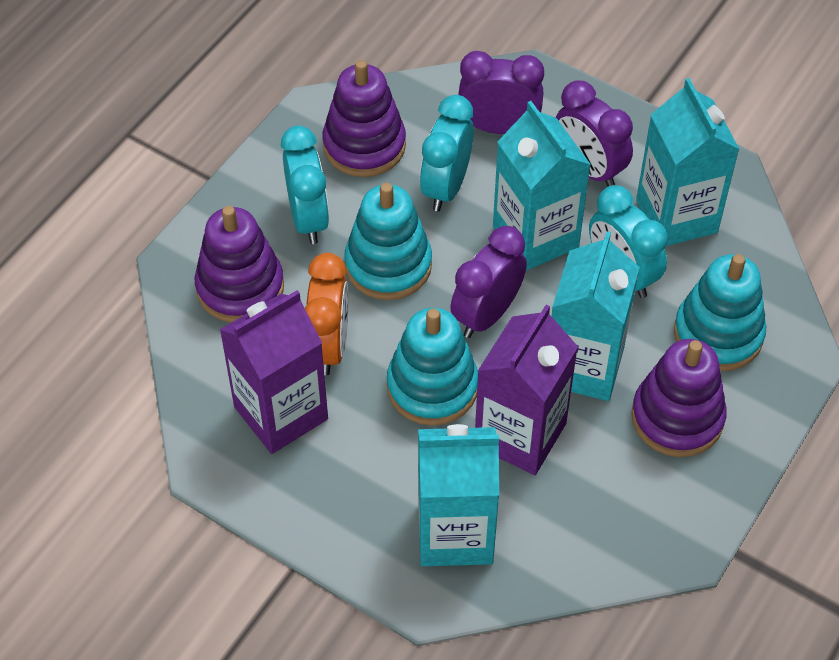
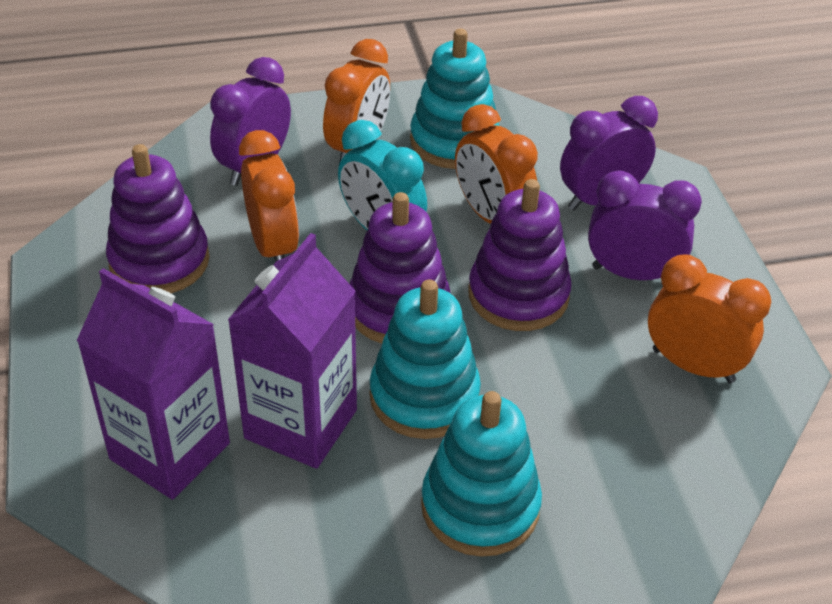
orange clock: 1 -> 4
turquoise carton: 4 -> 0
turquoise clock: 3 -> 1

